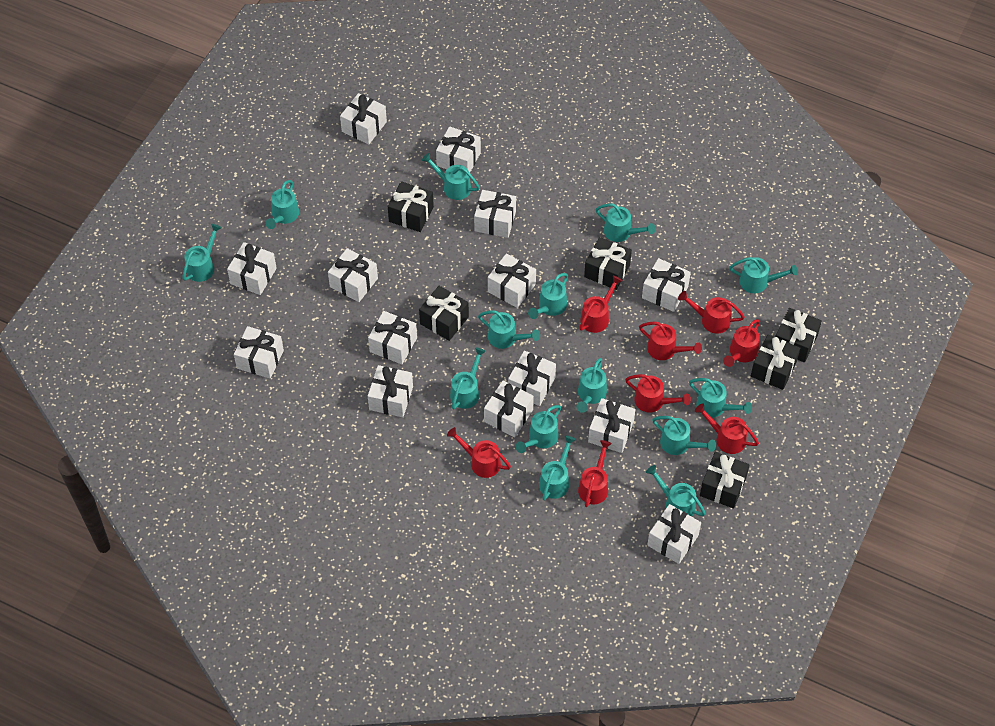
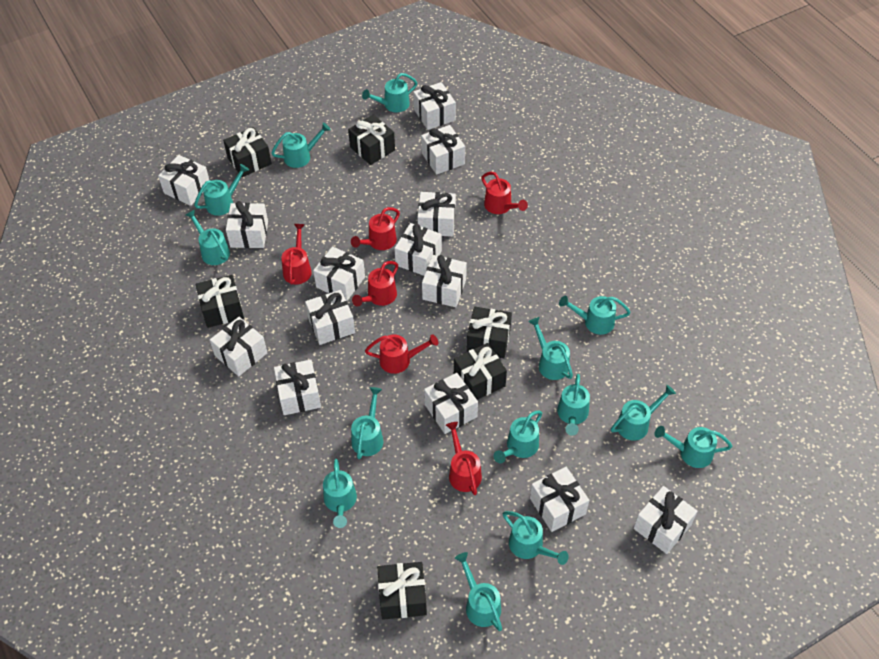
red watering can: 8 -> 6

